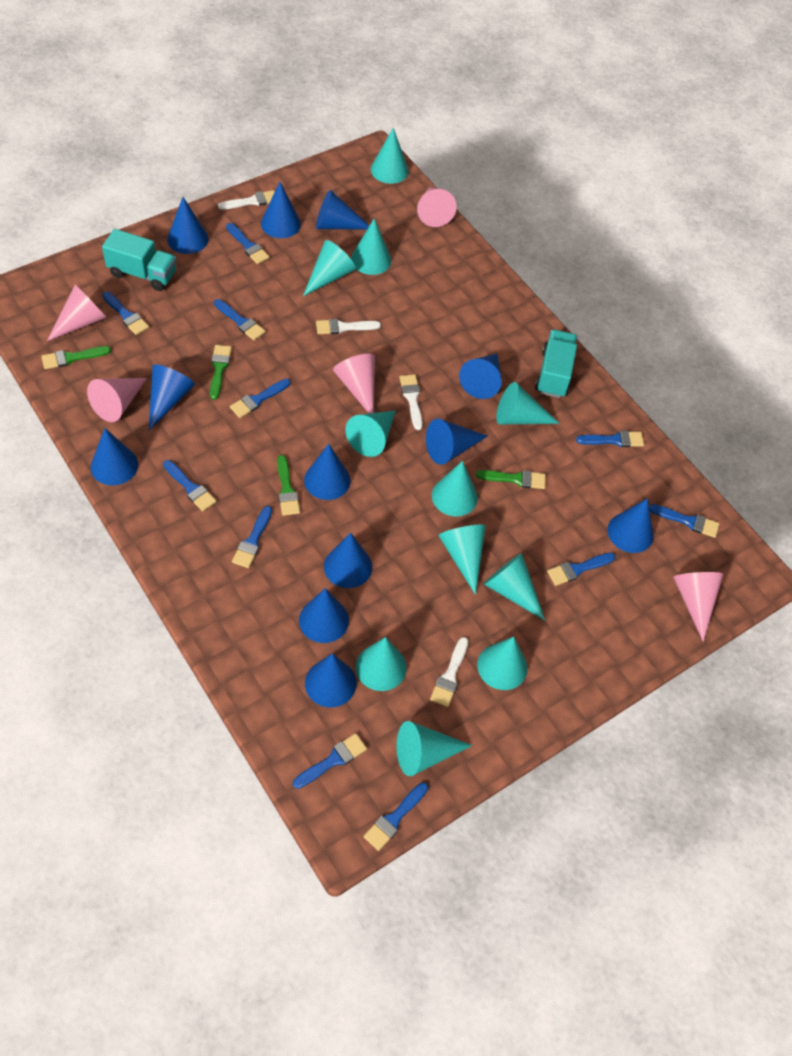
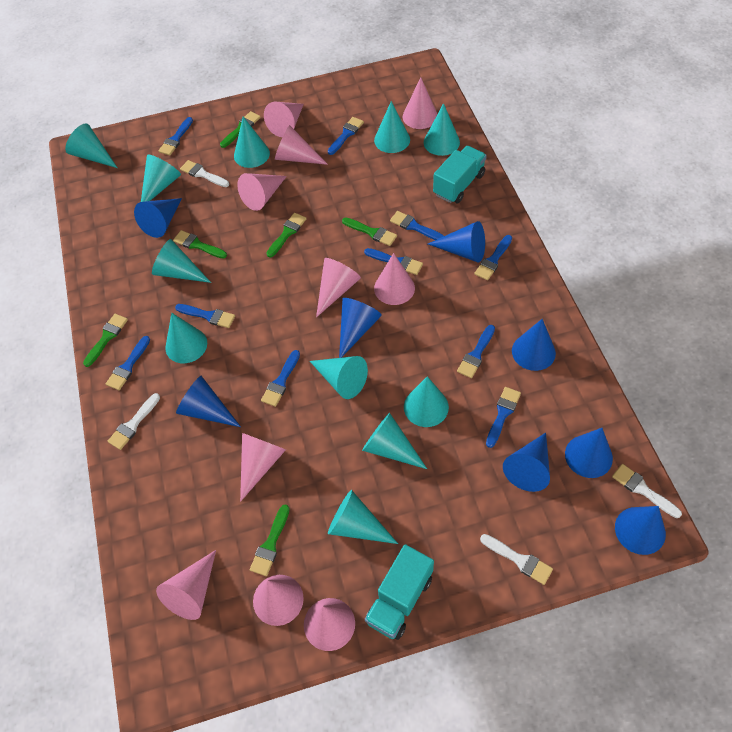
blue brush: 11 -> 10
blue cone: 12 -> 8
green brush: 4 -> 6
pink cone: 5 -> 10

